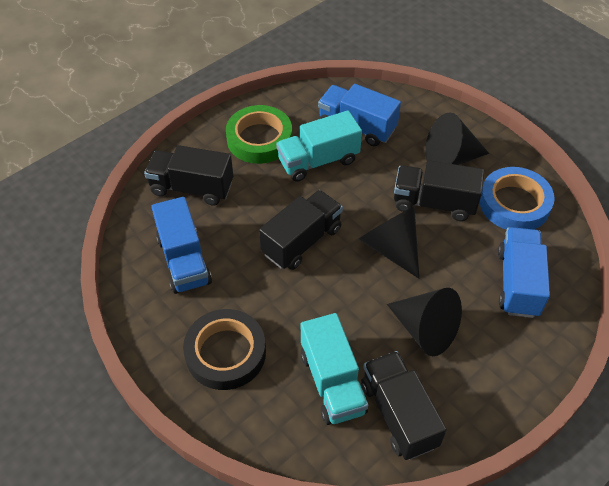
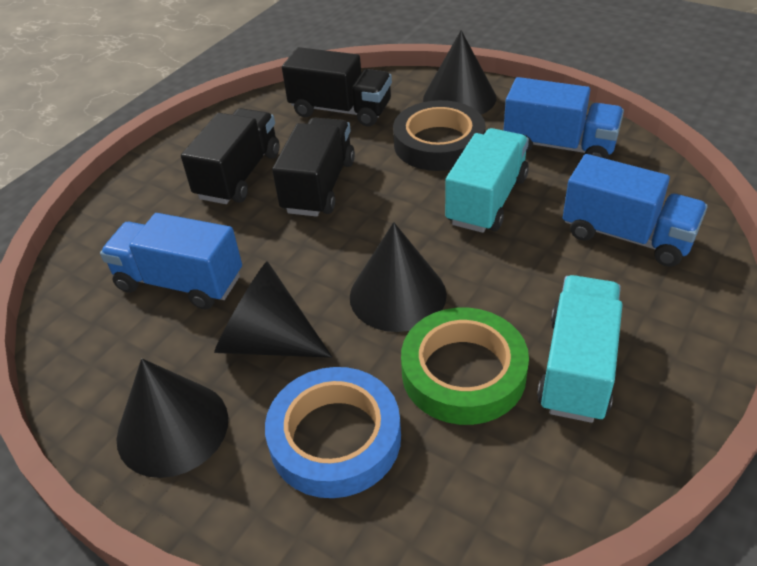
black cone: 3 -> 4
black truck: 4 -> 3

